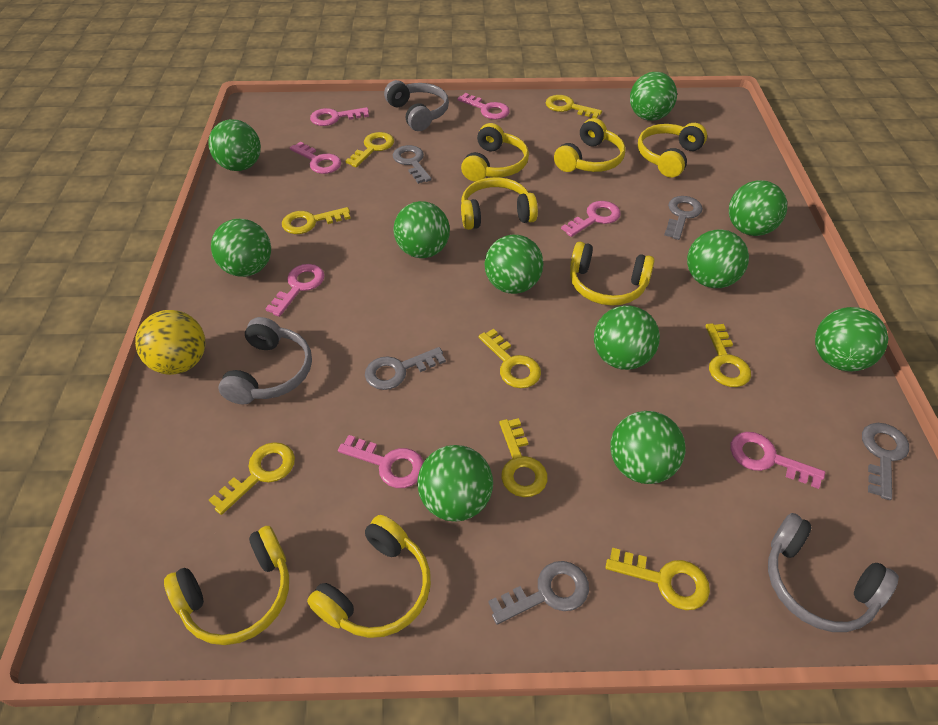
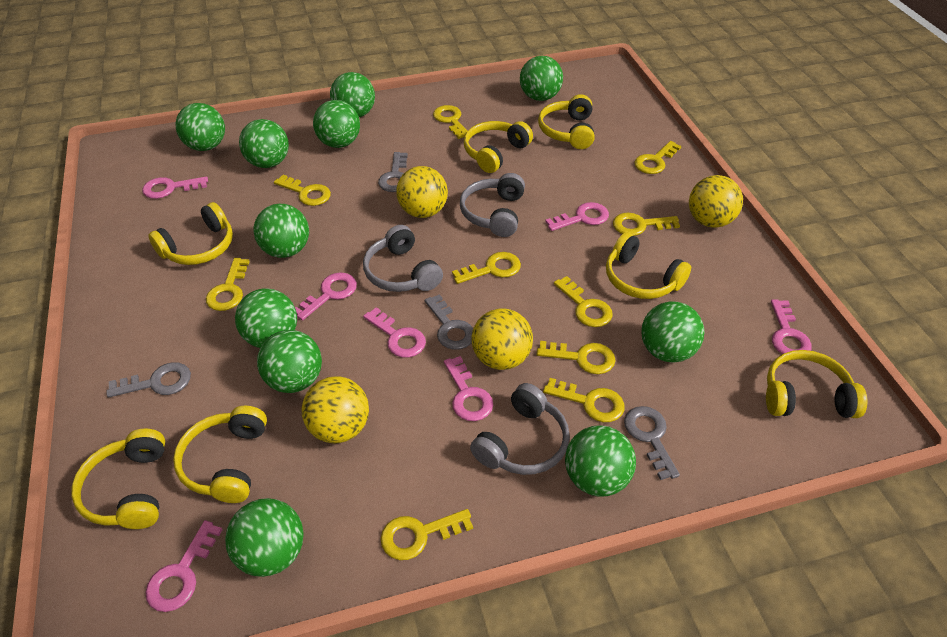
grey key: 5 -> 4
yellow ball: 1 -> 4
yellow key: 8 -> 10

